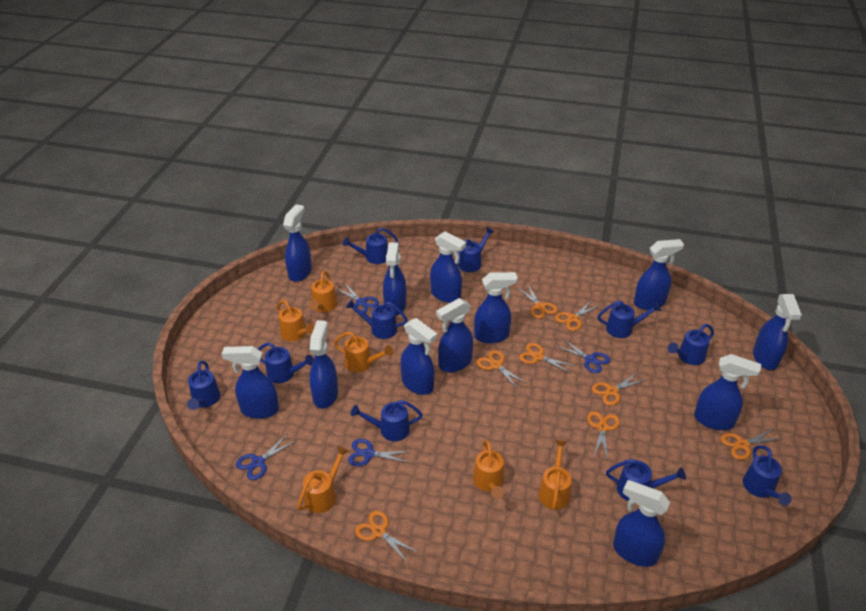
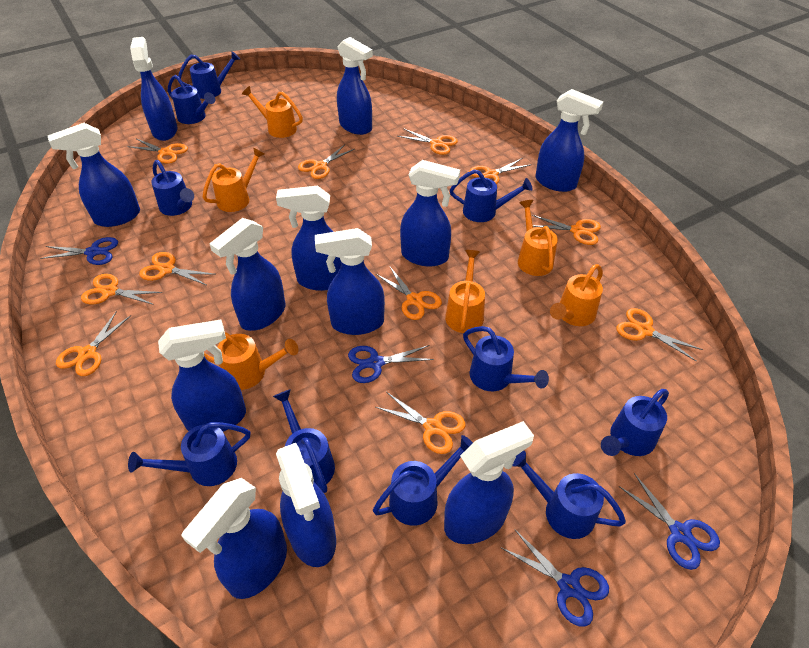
orange scissors: 8 -> 11

